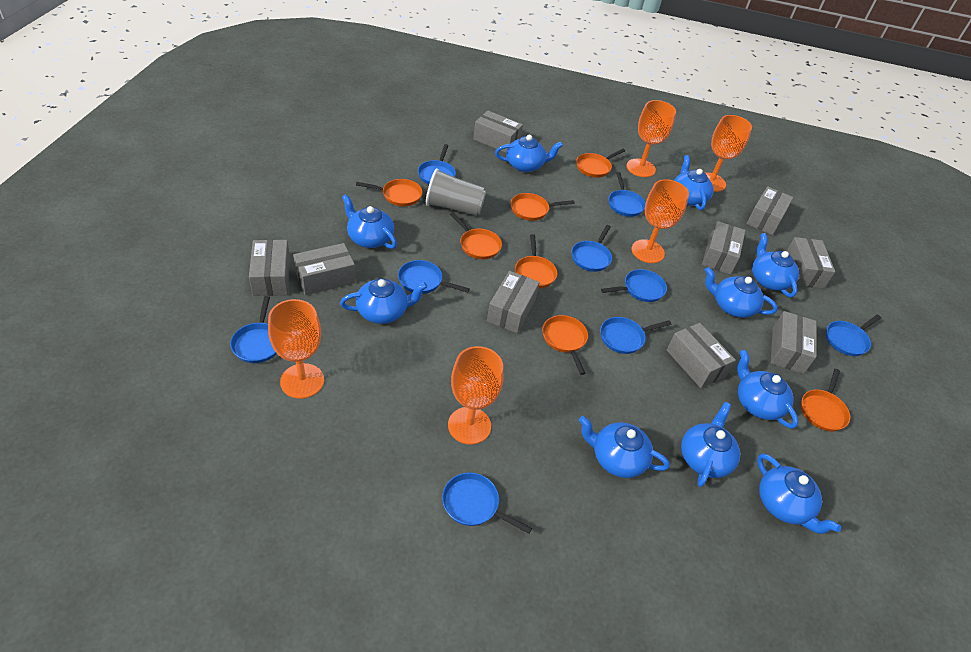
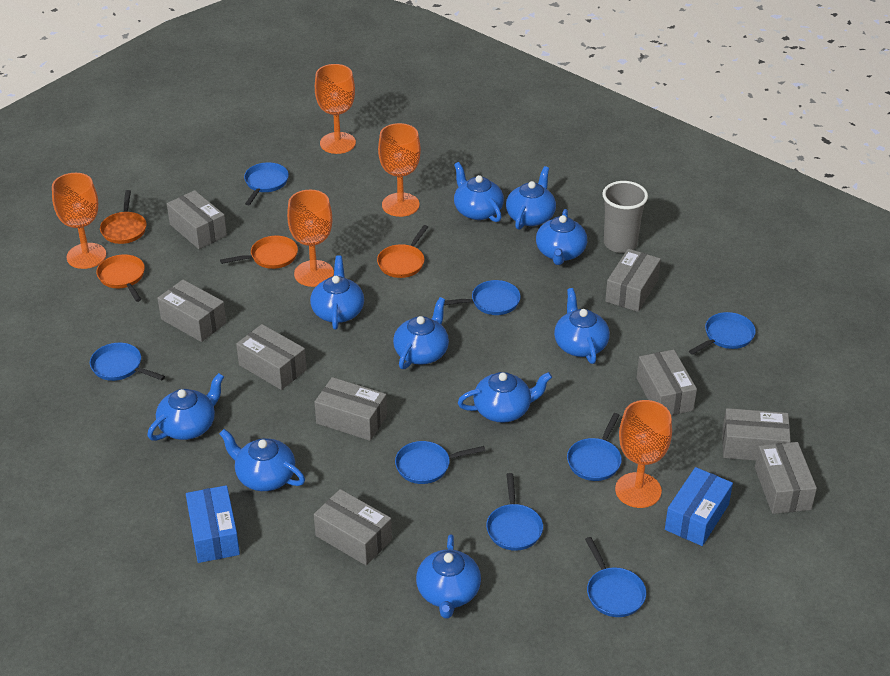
blue box: 0 -> 2
blue pan: 9 -> 8
orange pan: 7 -> 4

